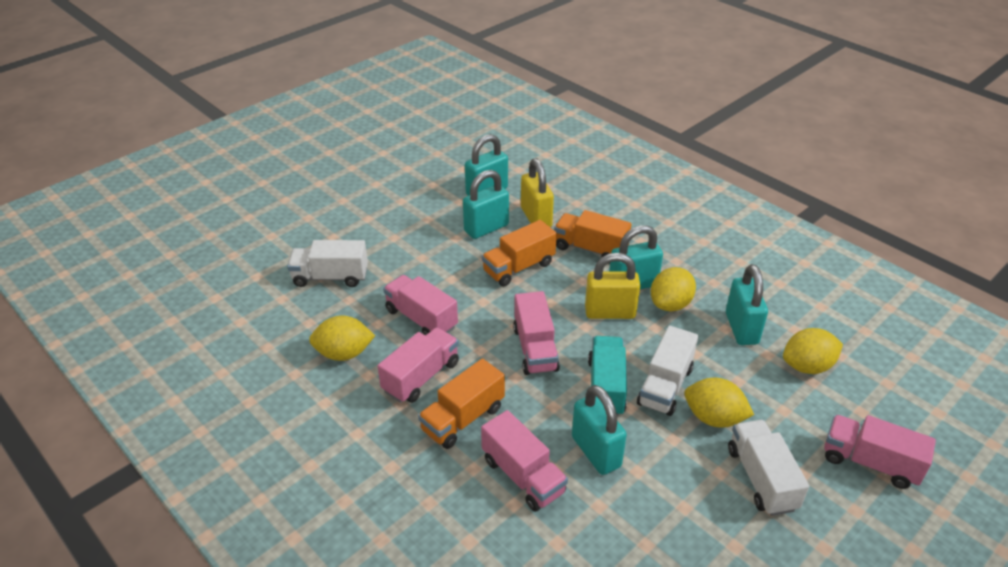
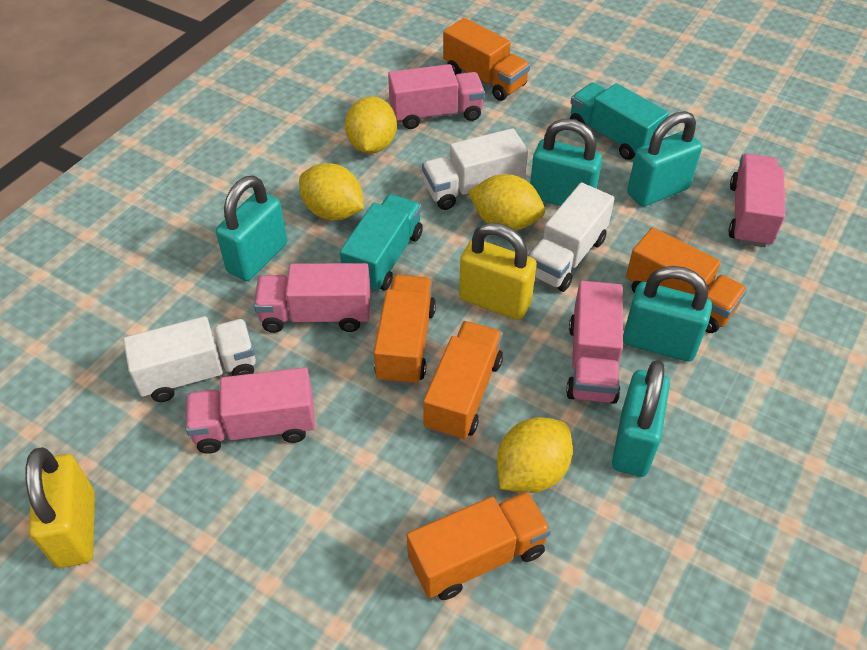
orange truck: 3 -> 5
turquoise truck: 1 -> 2

